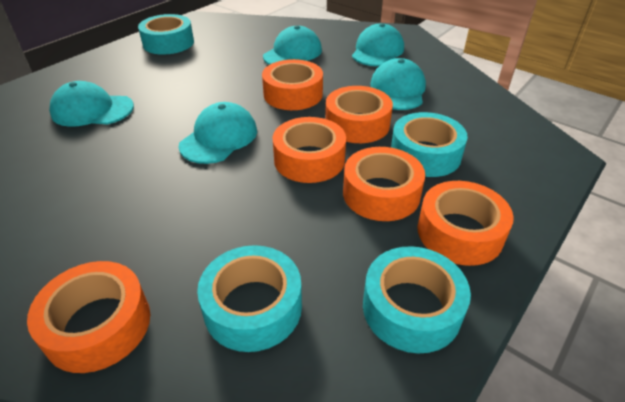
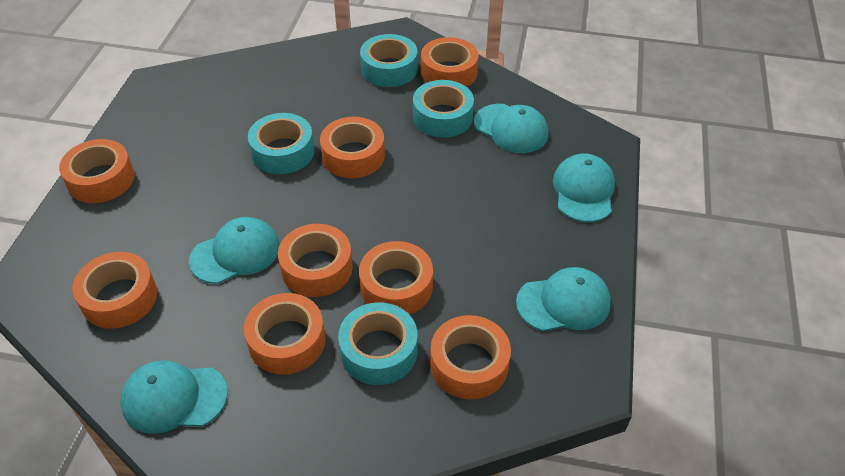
orange tape: 6 -> 8

